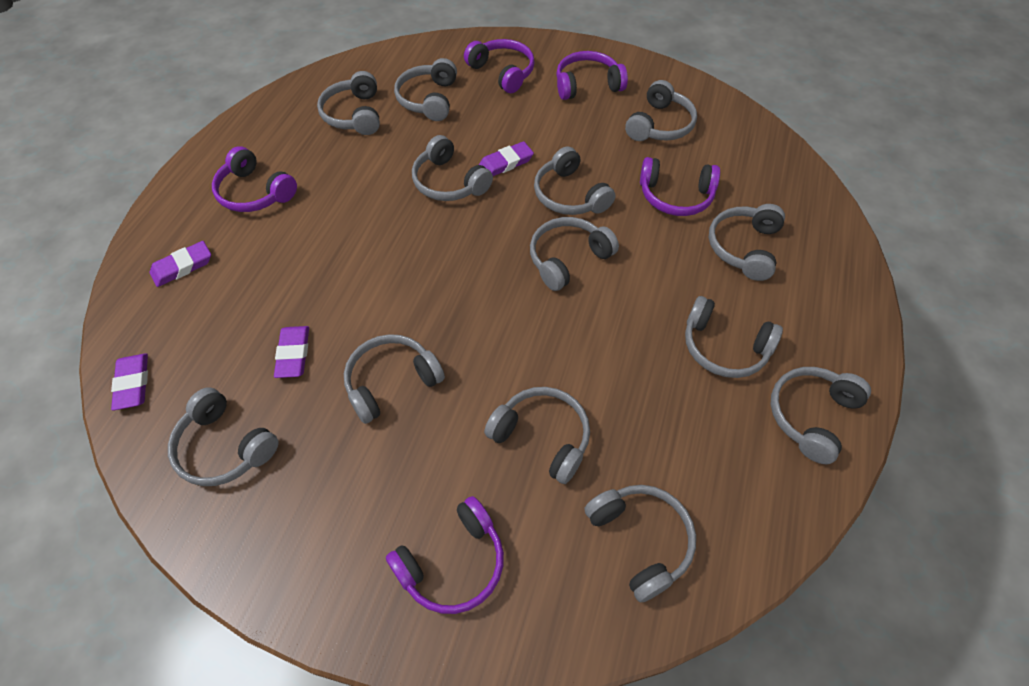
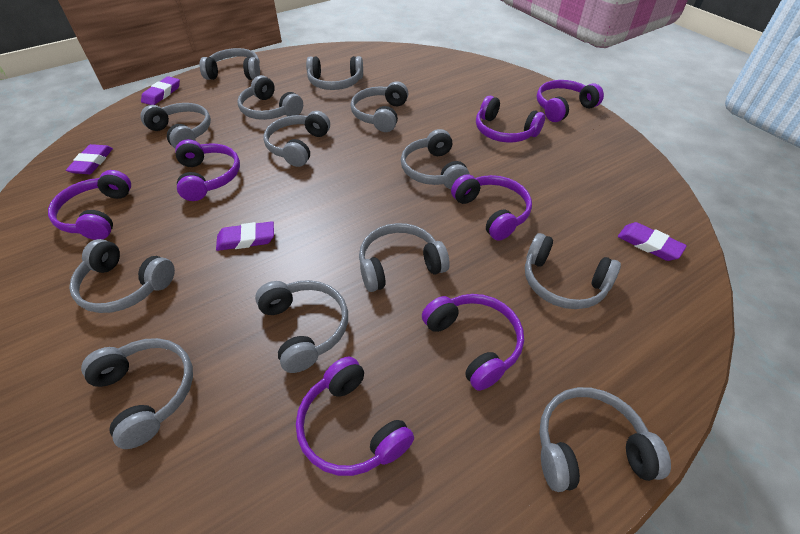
purple headphones: 5 -> 7

